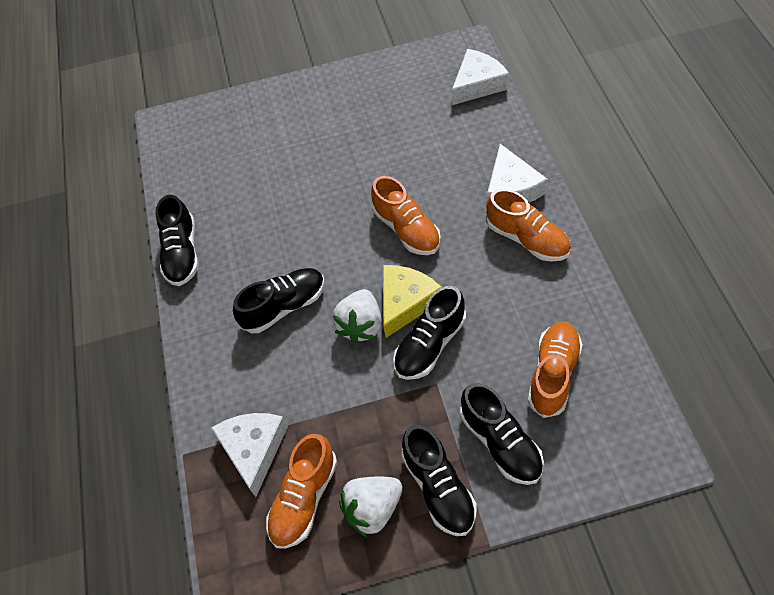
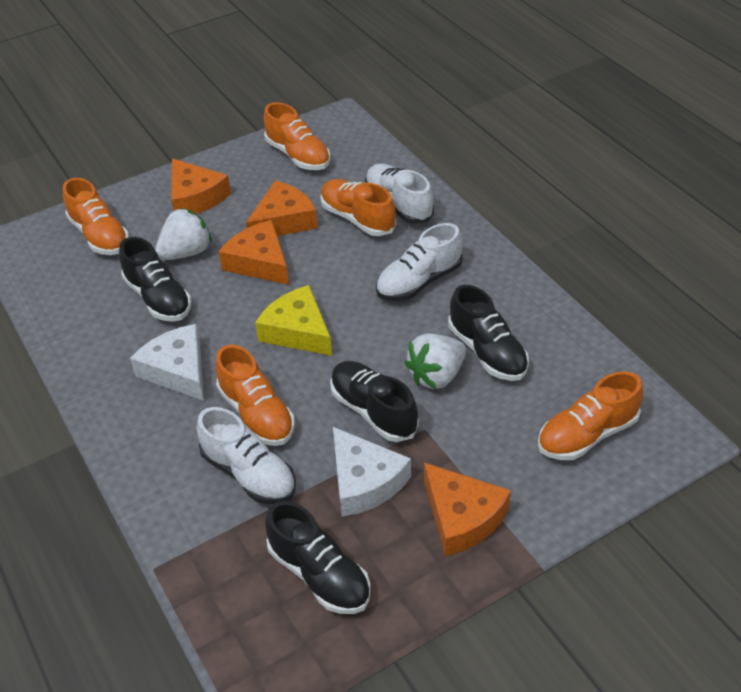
black shoe: 5 -> 4
orange cheese: 0 -> 4
orange shoe: 4 -> 5
white cheese: 3 -> 2
white shoe: 0 -> 3

